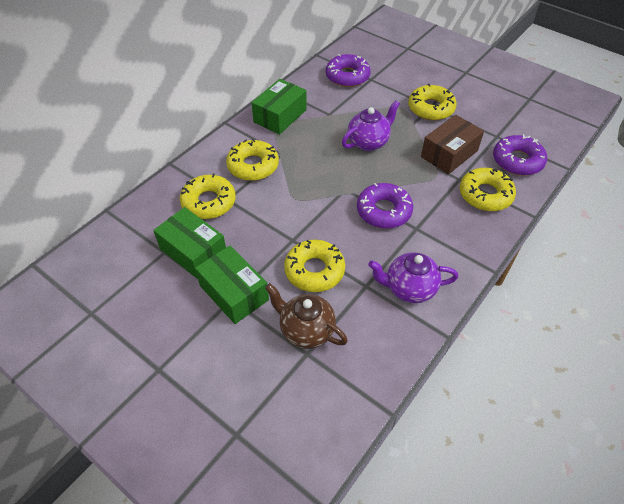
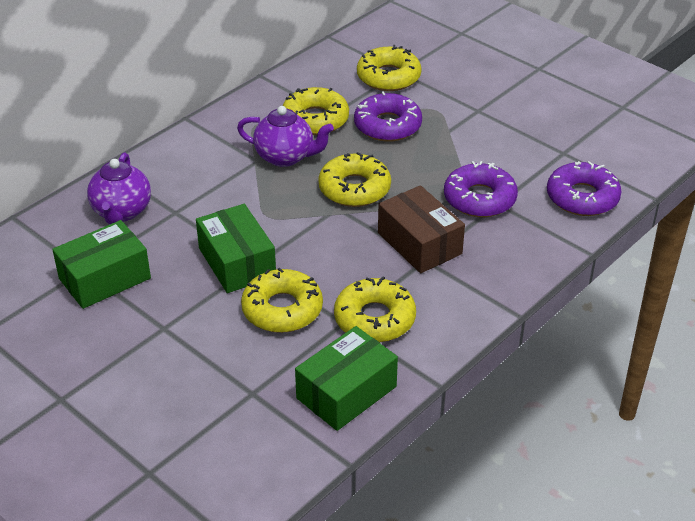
brown teapot: 1 -> 0

